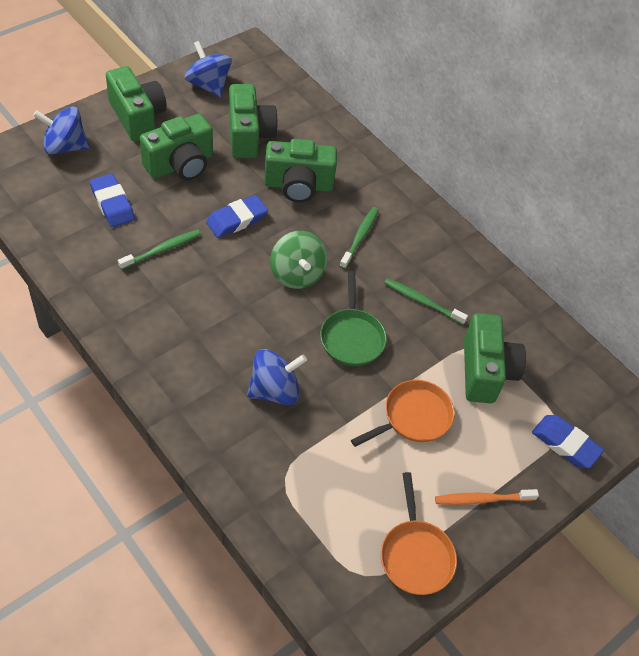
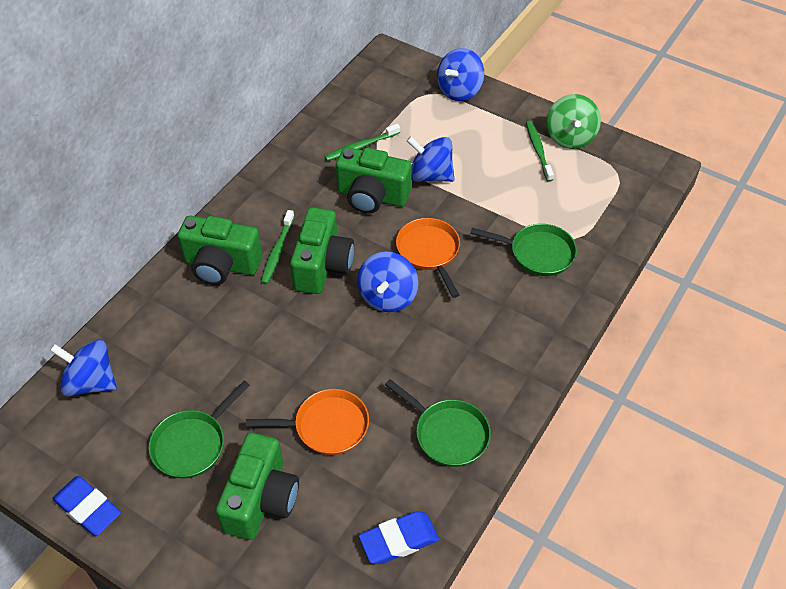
blue eraser: 3 -> 2
blue spinning top: 3 -> 4
green camera: 5 -> 4
green pan: 1 -> 3
orange toothbrush: 1 -> 0

